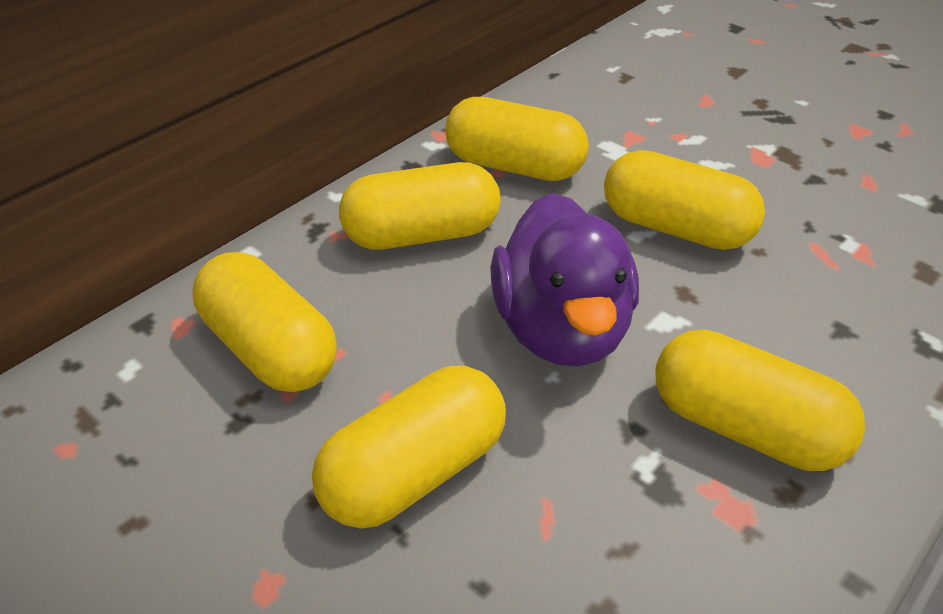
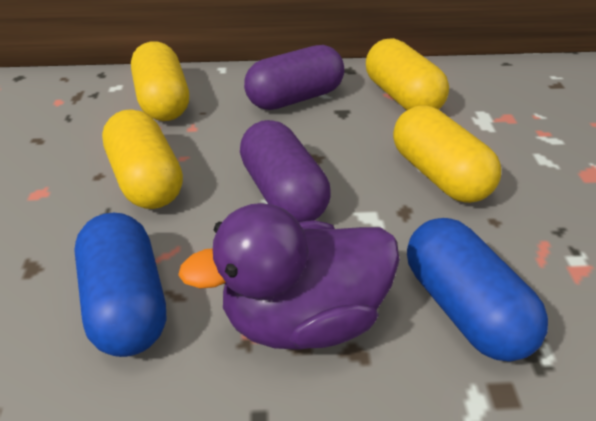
blue capsule: 0 -> 2
purple capsule: 0 -> 2
yellow capsule: 6 -> 4

